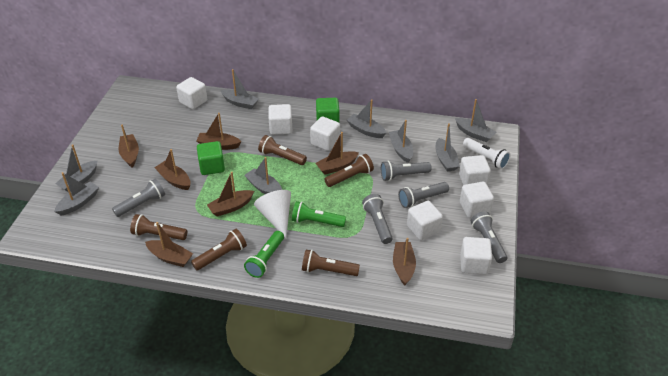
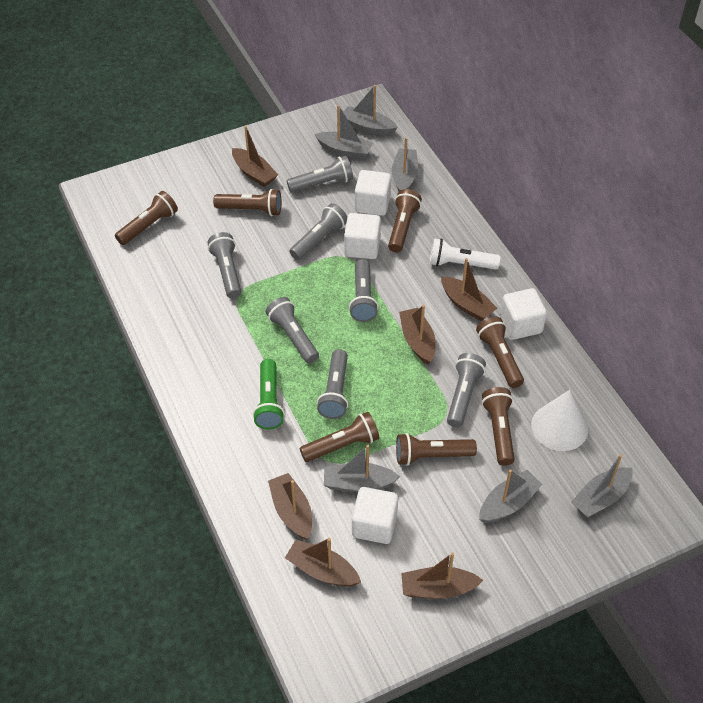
brown boat: 7 -> 6
brown flashlight: 5 -> 7
green cube: 2 -> 0
green flashlight: 2 -> 1
grey boat: 8 -> 6
grey flashlight: 5 -> 7
white cube: 7 -> 4

